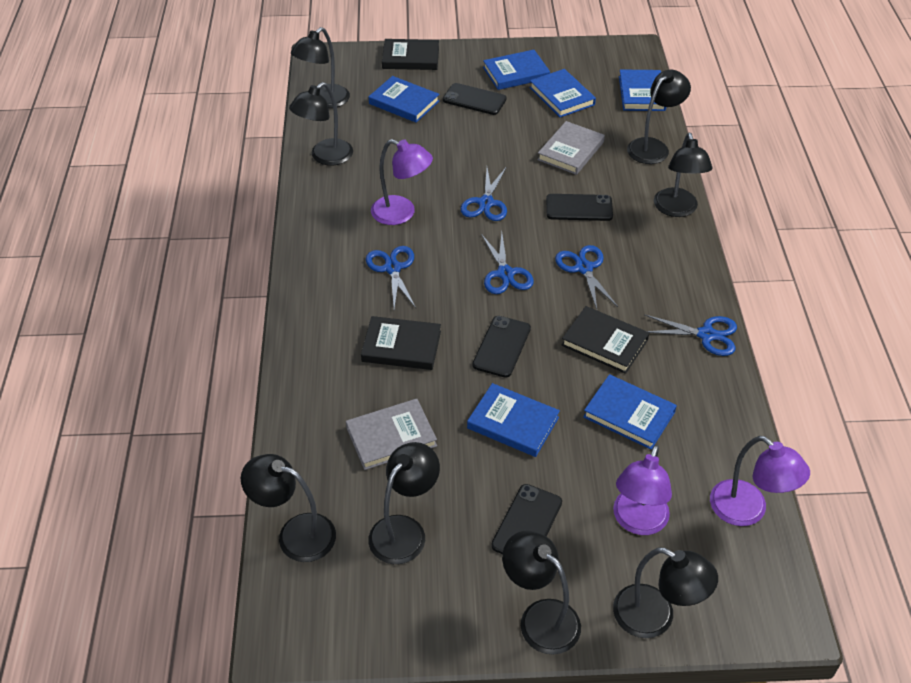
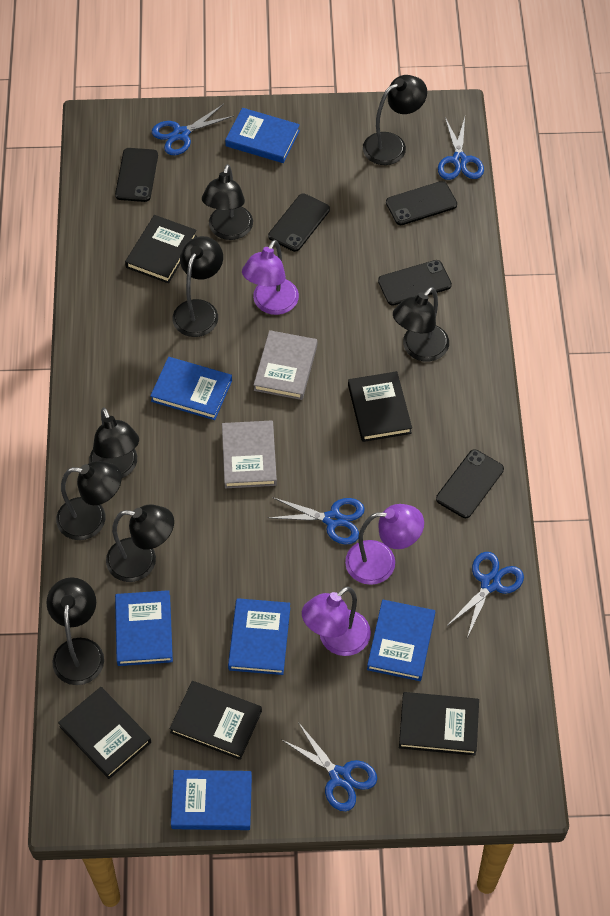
black book: 3 -> 5
black phone: 4 -> 5

